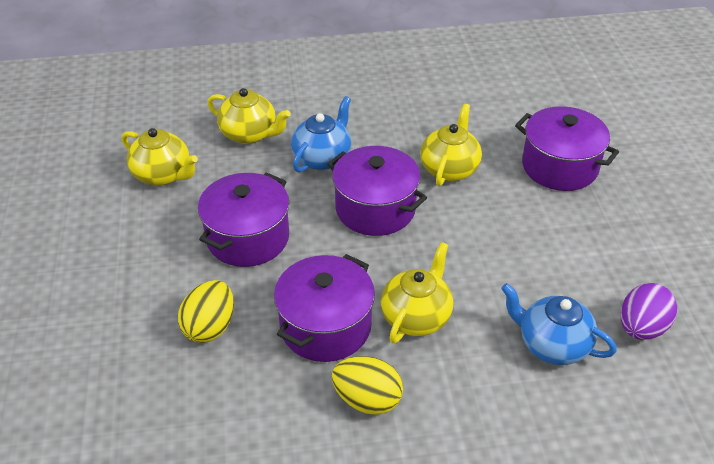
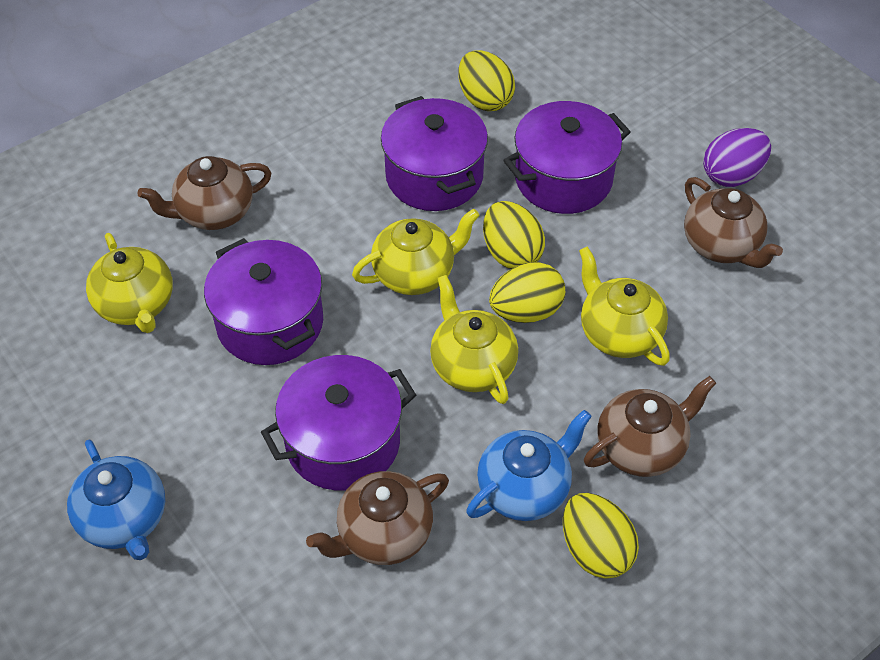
brown teapot: 0 -> 4
yellow egg: 2 -> 4

